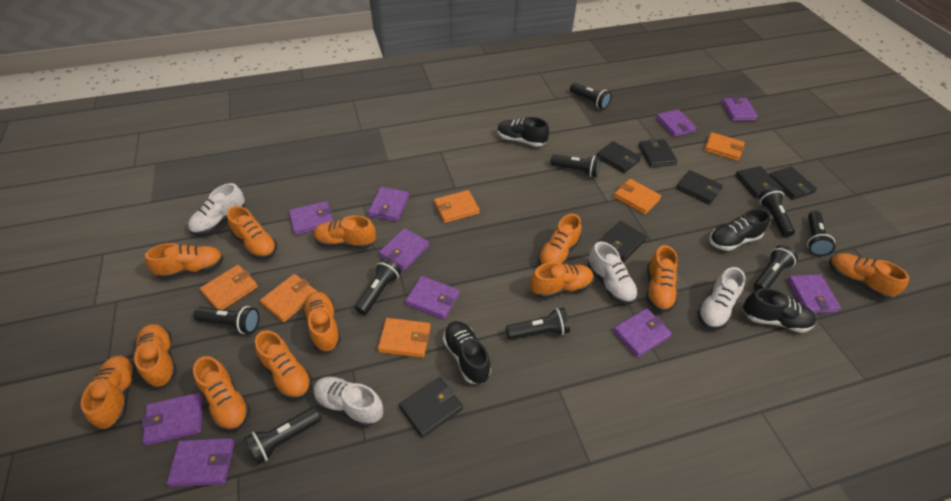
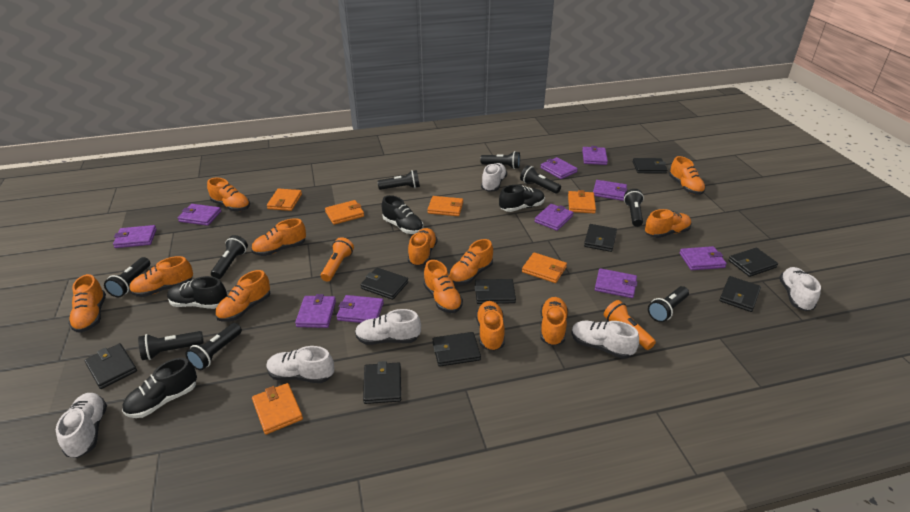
black wallet: 7 -> 9
orange flashlight: 0 -> 2
white shoe: 4 -> 6

